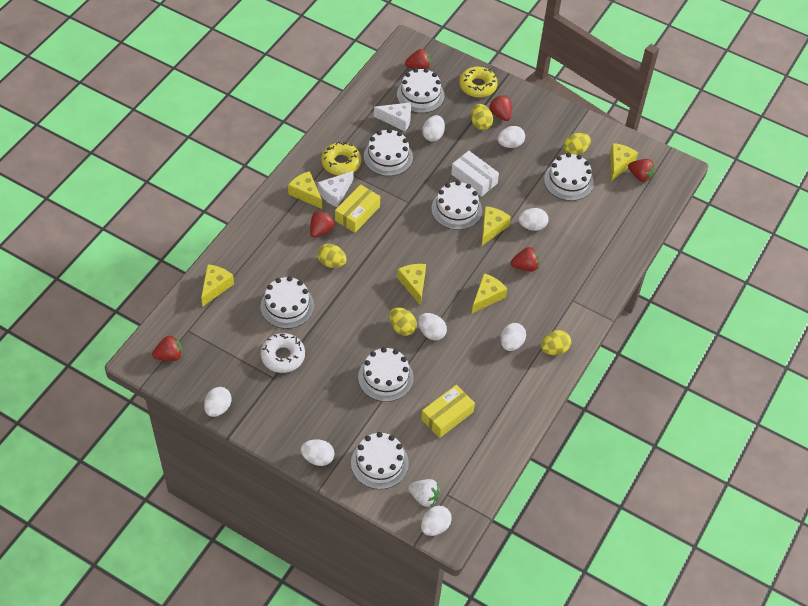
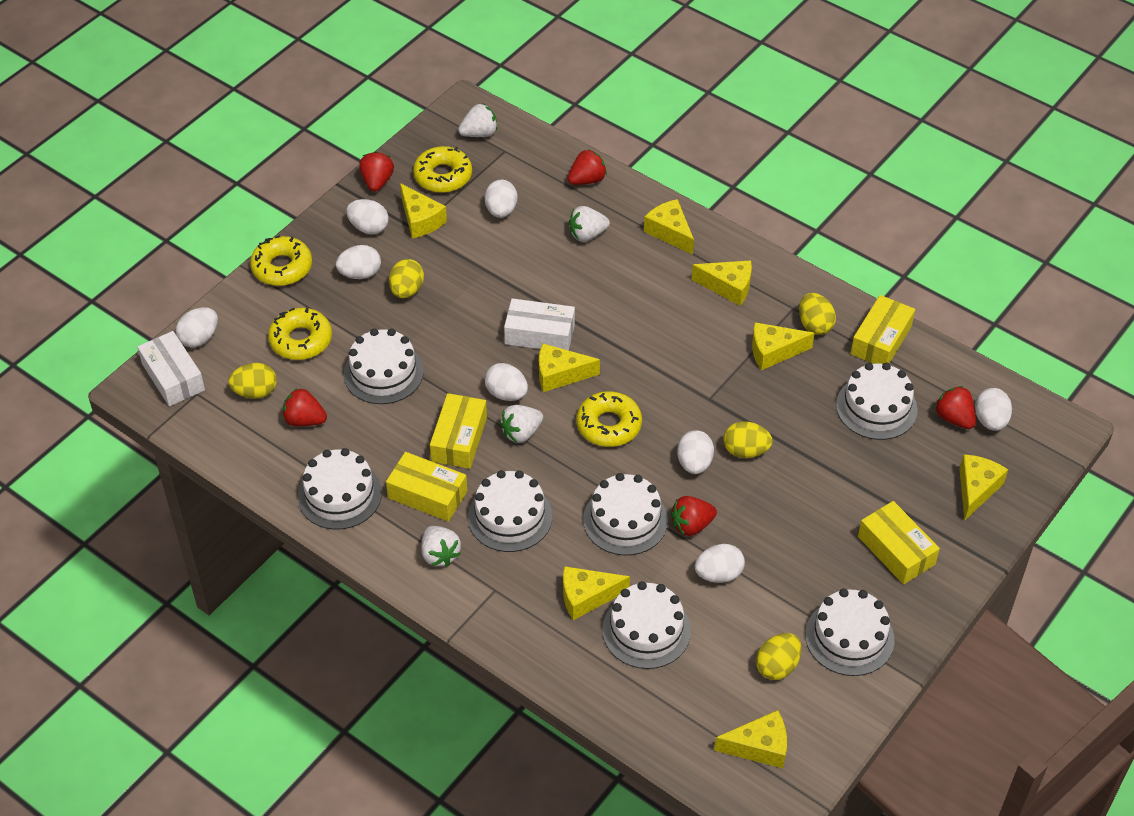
red strawberry: 6 -> 5
white box: 1 -> 2
white cheese: 2 -> 0
white donut: 1 -> 0
white strawberry: 1 -> 4
yellow box: 2 -> 4
yellow cheese: 6 -> 8
yellow donut: 2 -> 4

